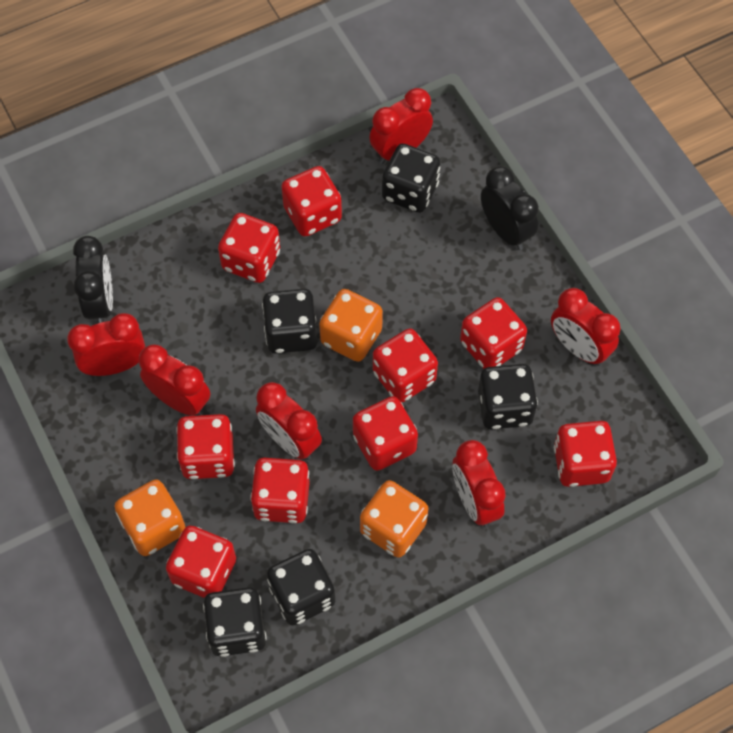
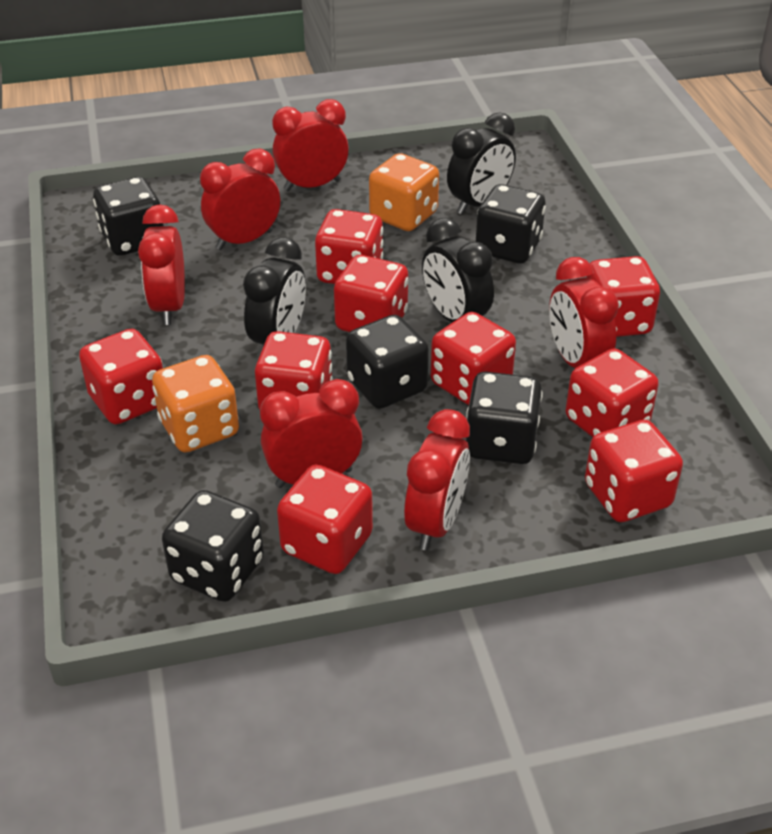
black clock: 2 -> 3
orange dice: 3 -> 2

